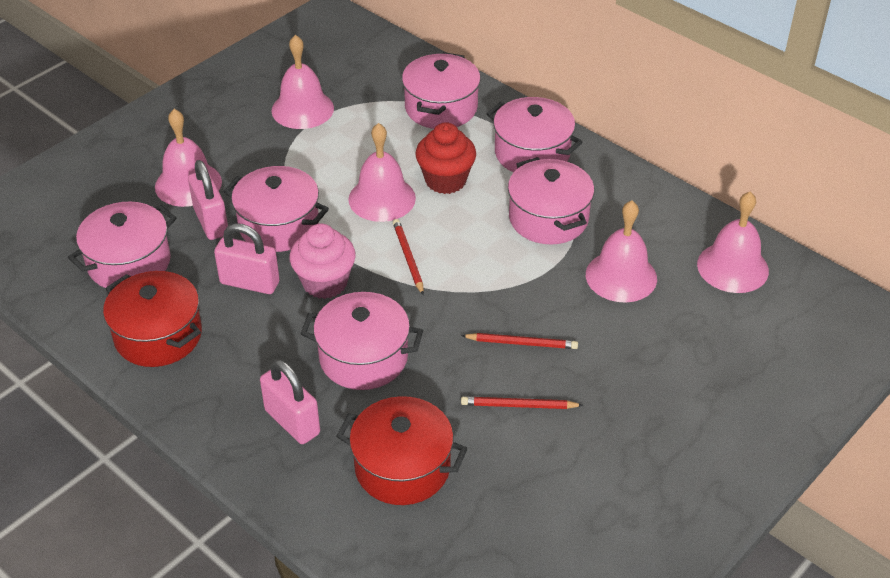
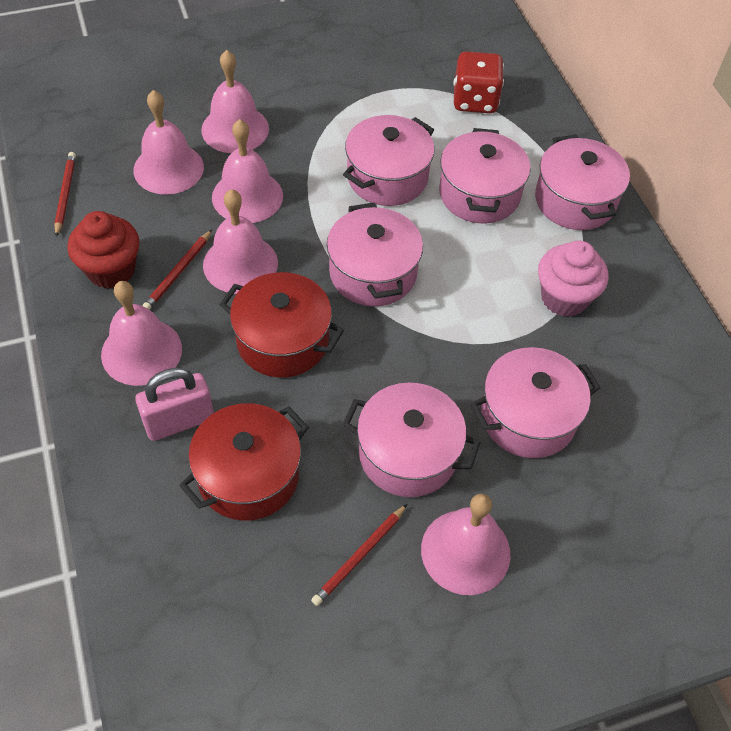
pink bell: 5 -> 6
pink padlock: 3 -> 1
red dice: 0 -> 1

